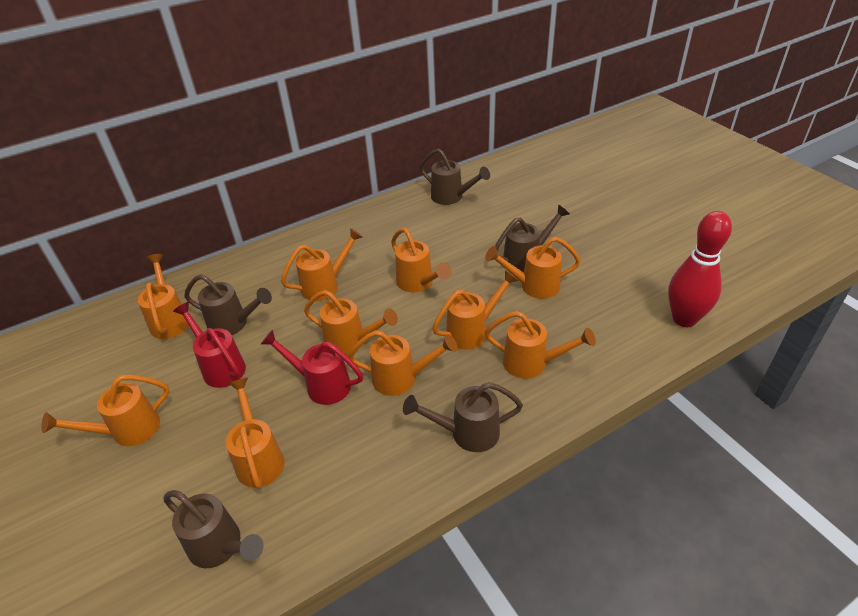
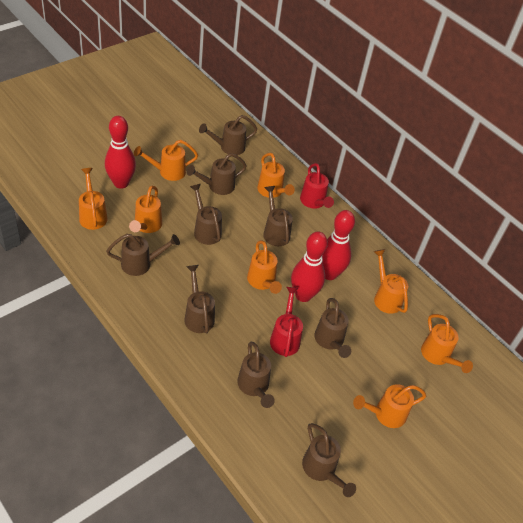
brown watering can: 5 -> 9
orange watering can: 10 -> 8
red bowling pin: 1 -> 3

